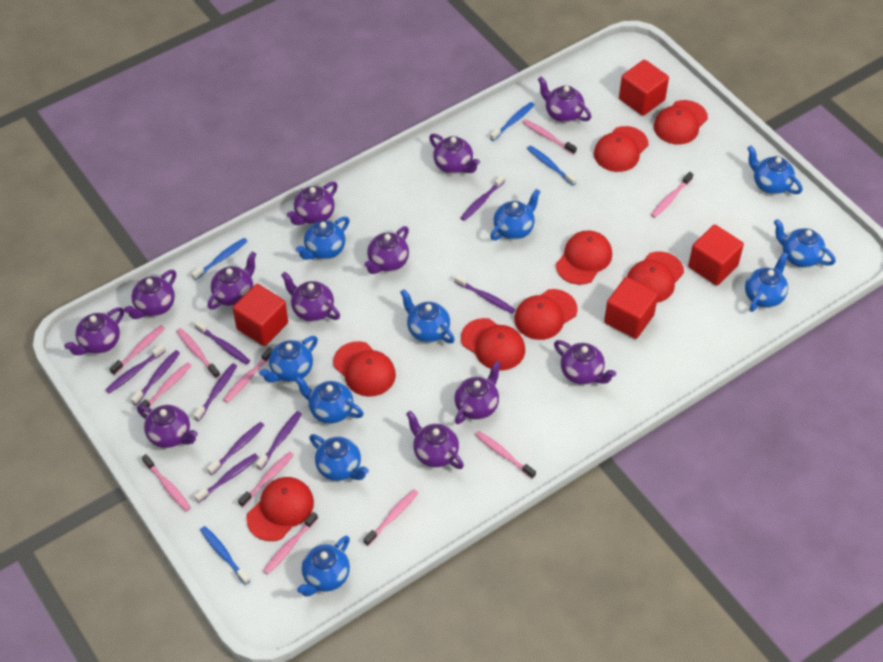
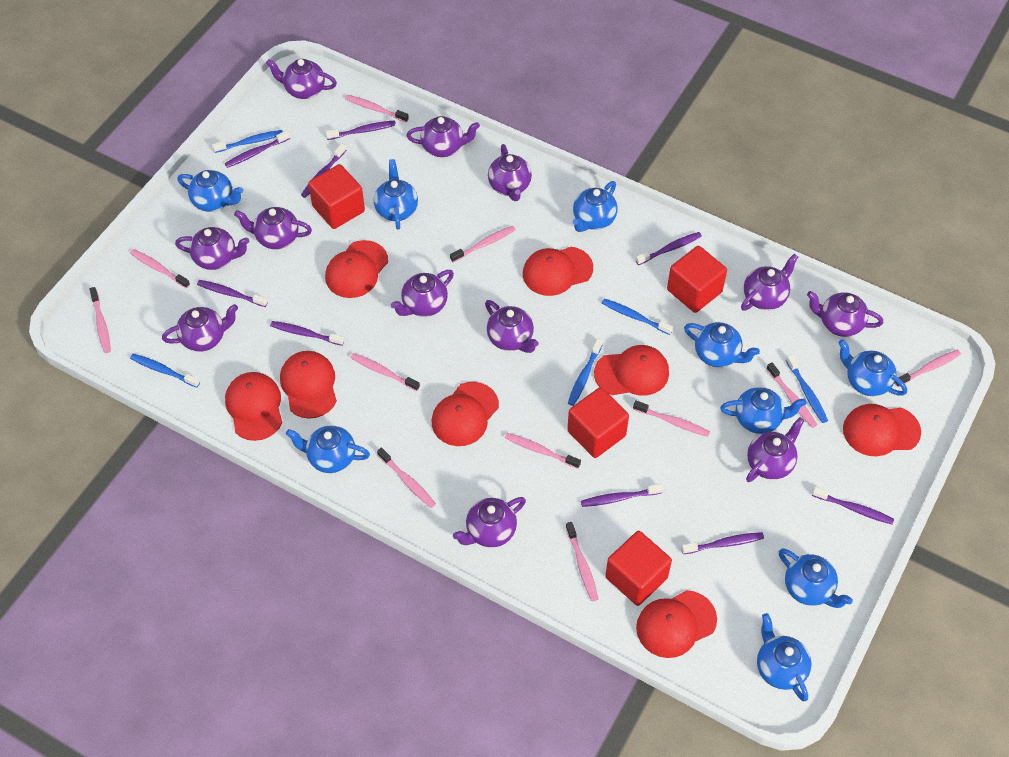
blue teapot: 10 -> 9
blue toothbrush: 4 -> 5

